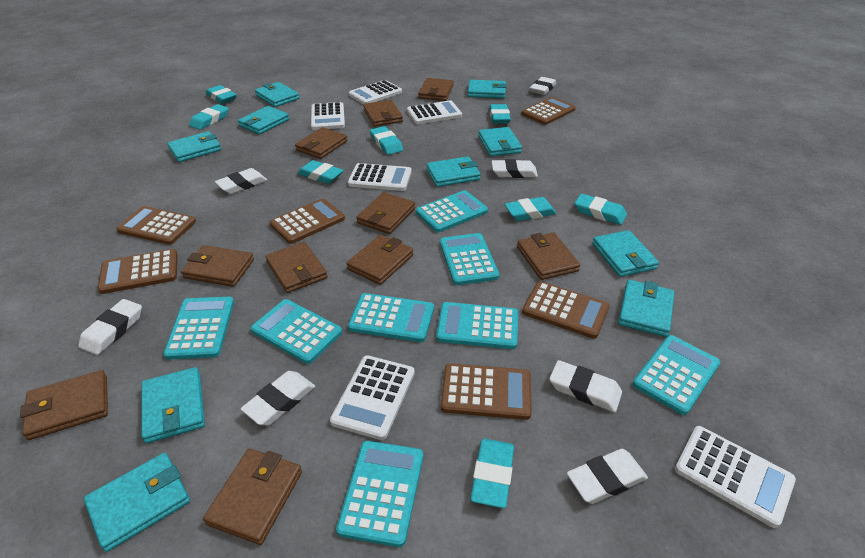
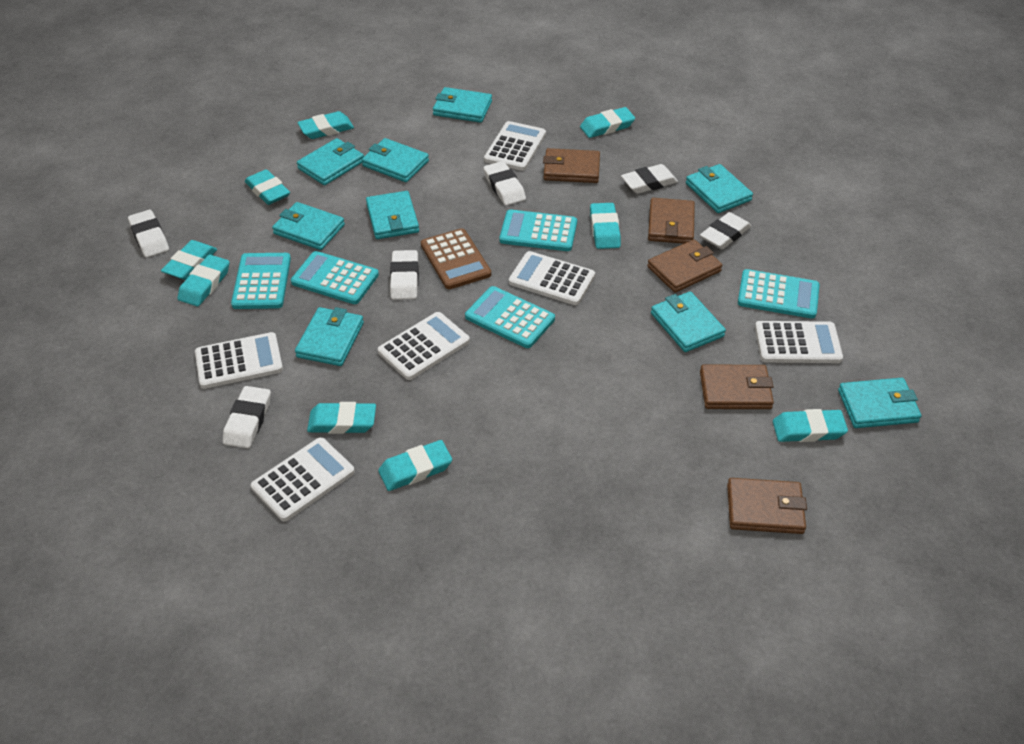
brown calculator: 6 -> 1
brown wallet: 10 -> 5
turquoise calculator: 8 -> 5
turquoise eraser: 8 -> 9
turquoise wallet: 10 -> 9
white eraser: 7 -> 6

